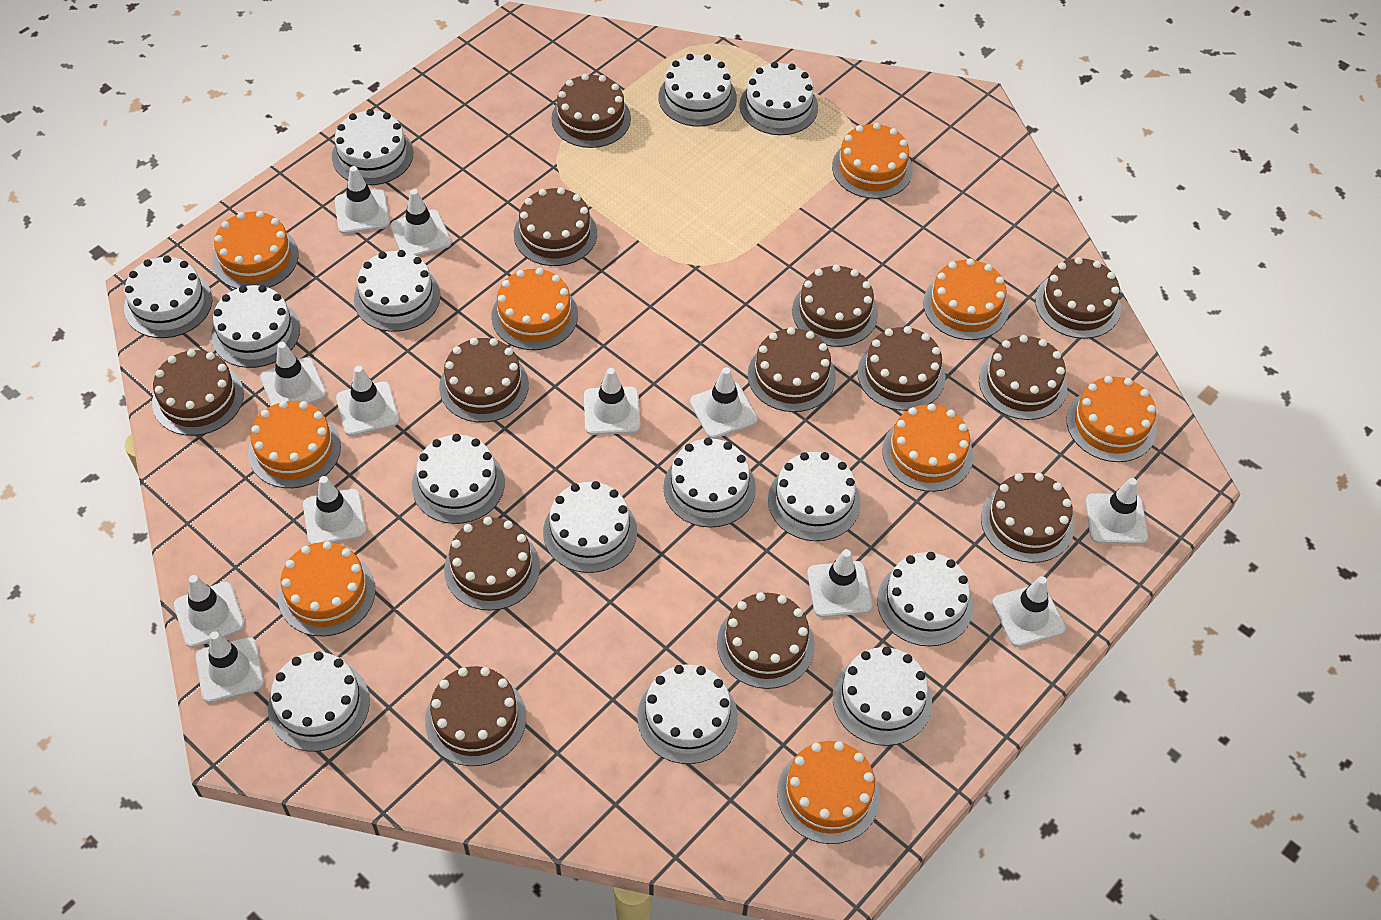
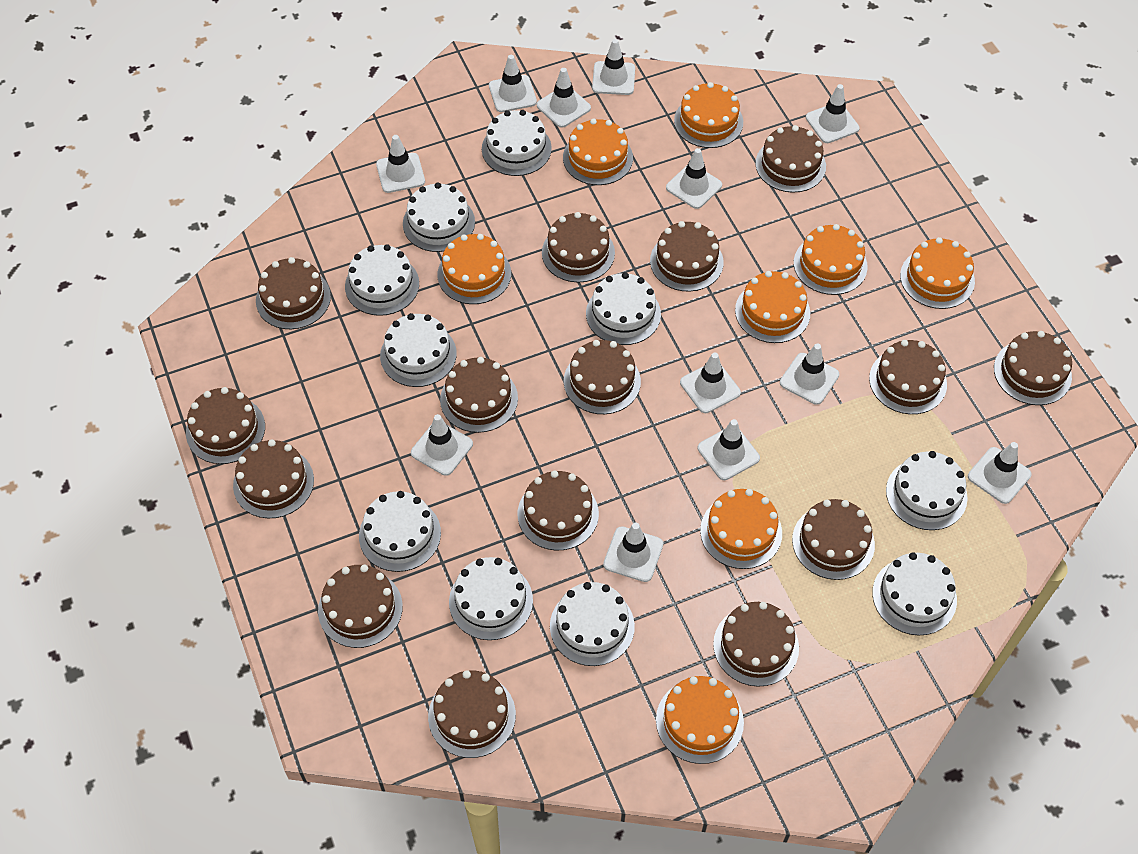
brown cake: 13 -> 15
orange cake: 9 -> 8
white cake: 14 -> 10

